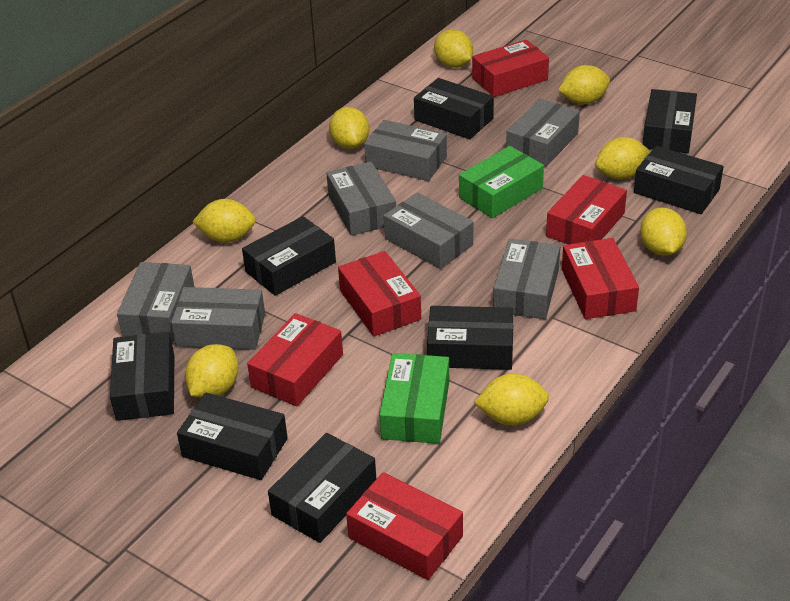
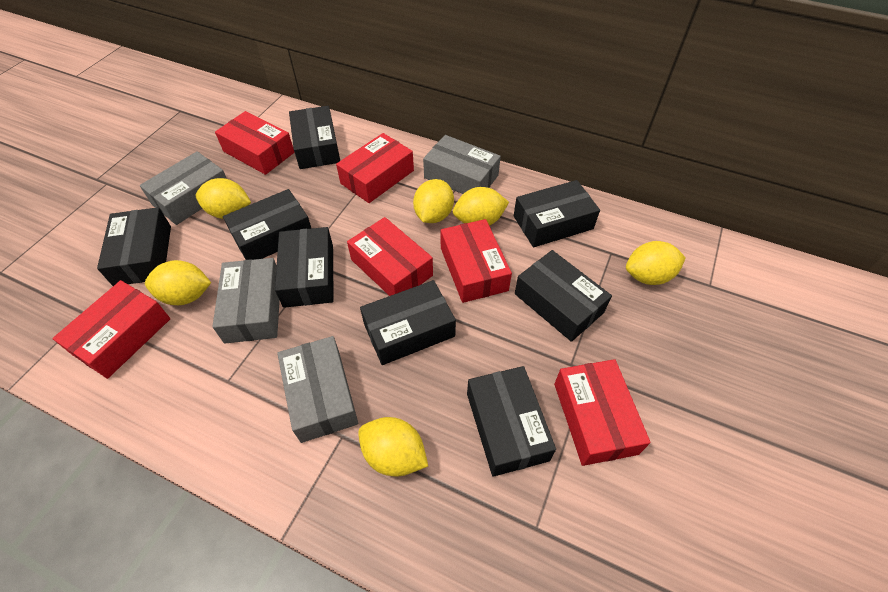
green box: 2 -> 0
grey box: 7 -> 4
yellow lemon: 8 -> 6

